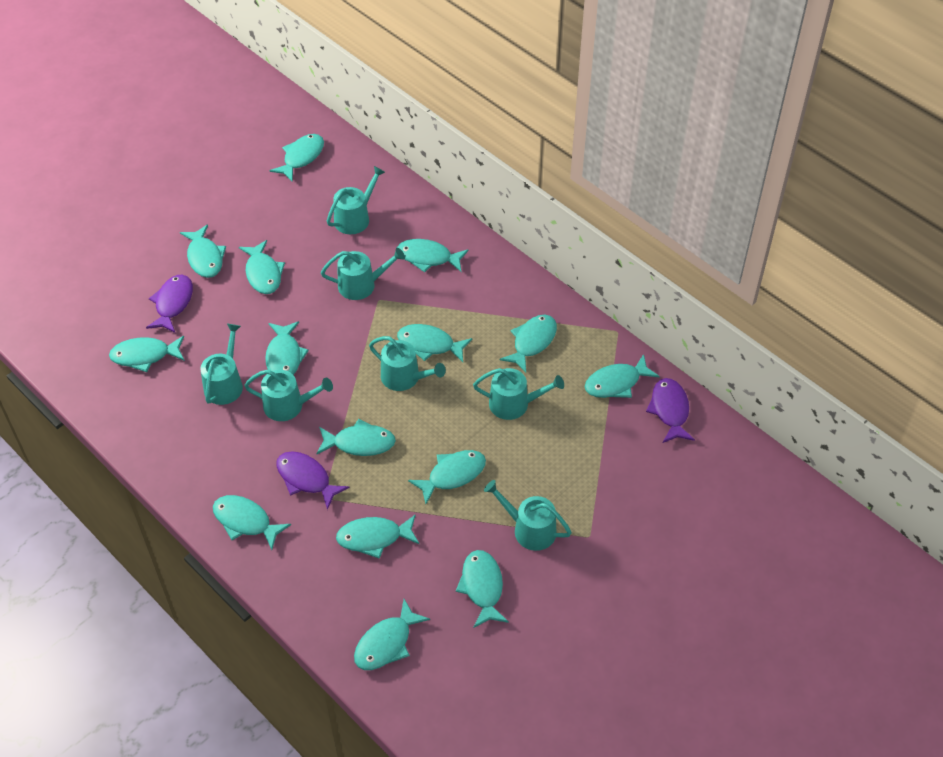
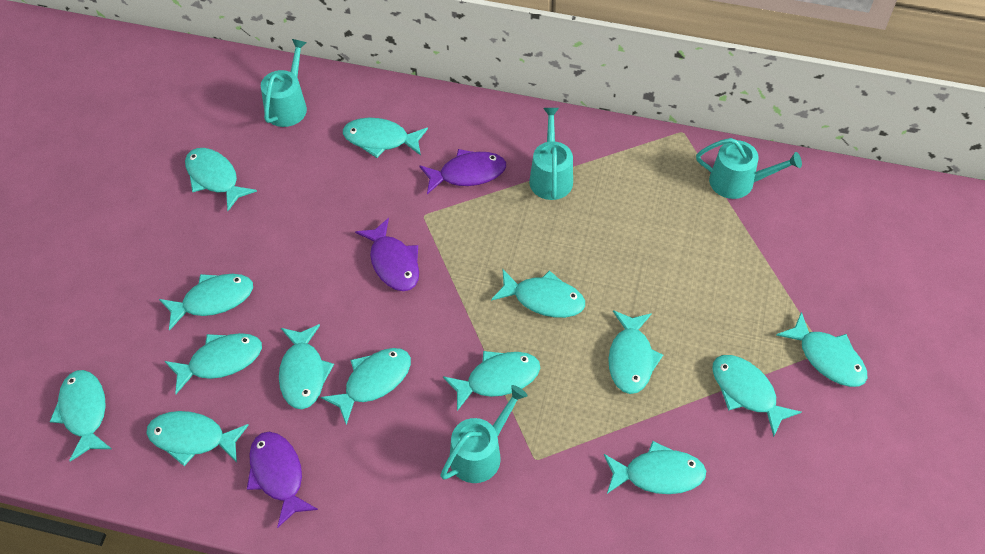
turquoise fish: 15 -> 14
turquoise watering can: 7 -> 4

